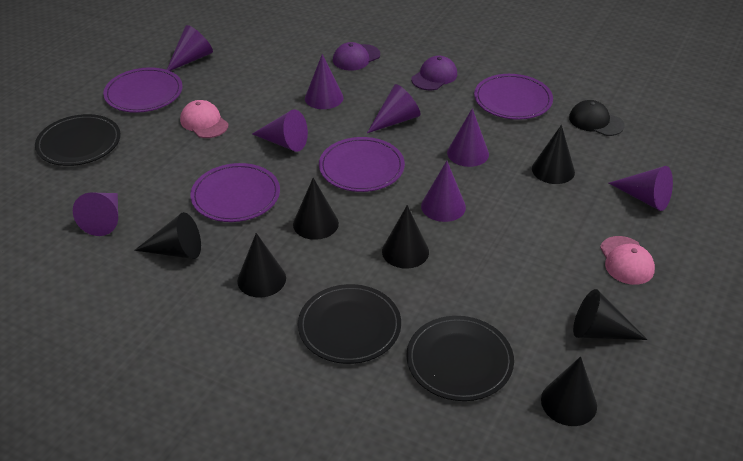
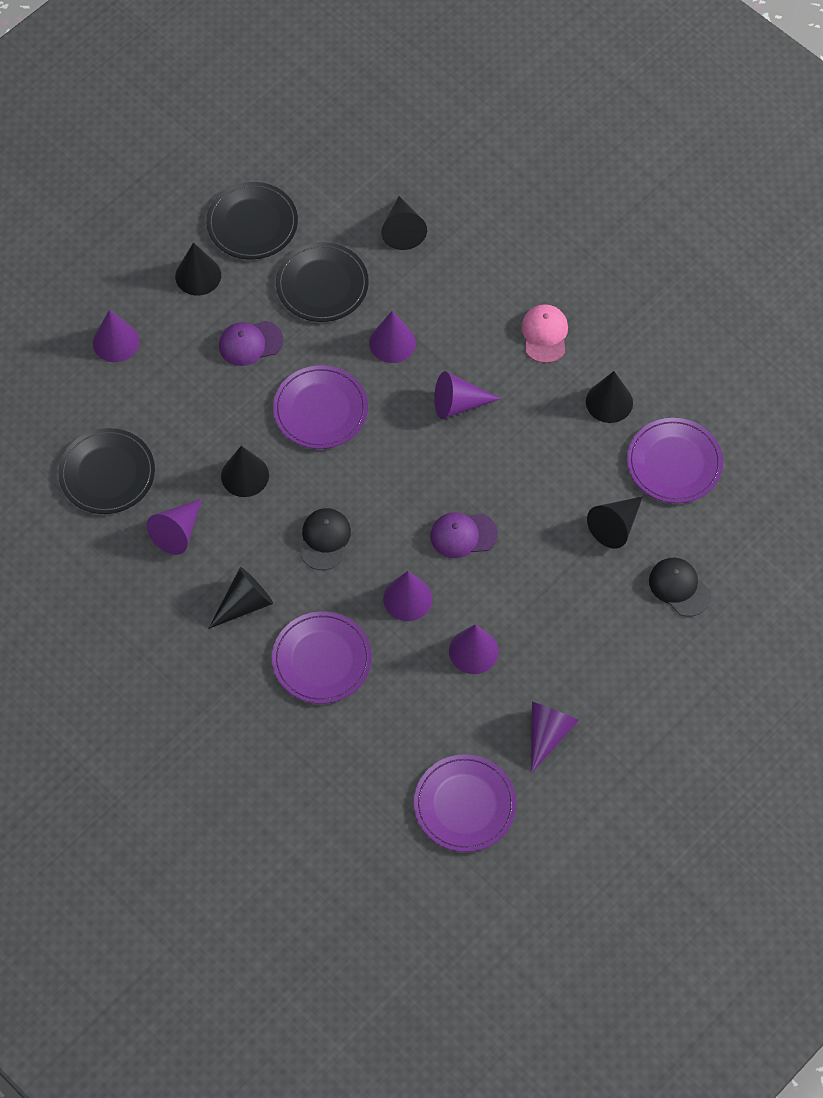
black cap: 1 -> 2
black cone: 7 -> 6
pink cap: 2 -> 1
purple cone: 8 -> 7

